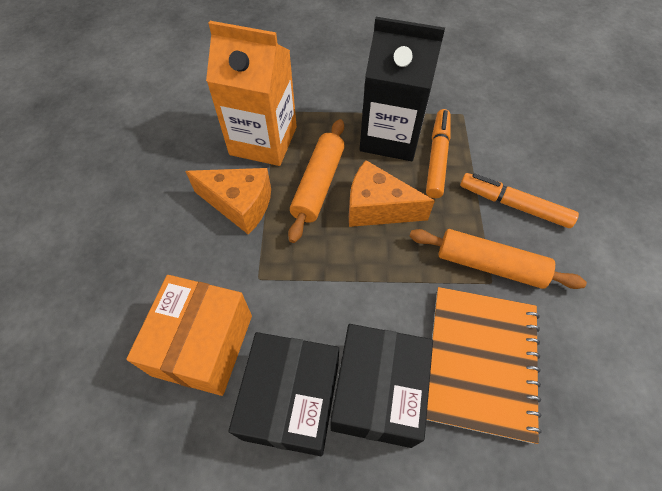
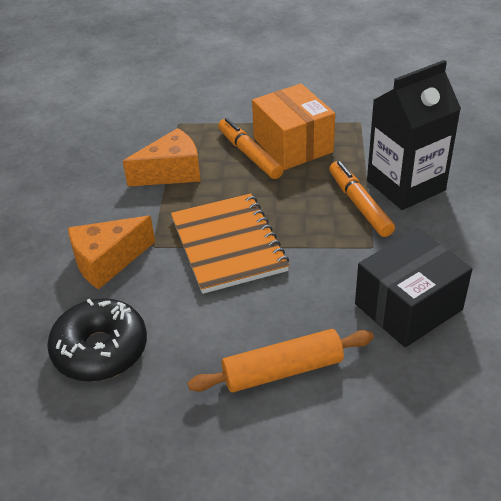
black box: 2 -> 1
black donut: 0 -> 1
orange carton: 1 -> 0
orange rolling pin: 2 -> 1

